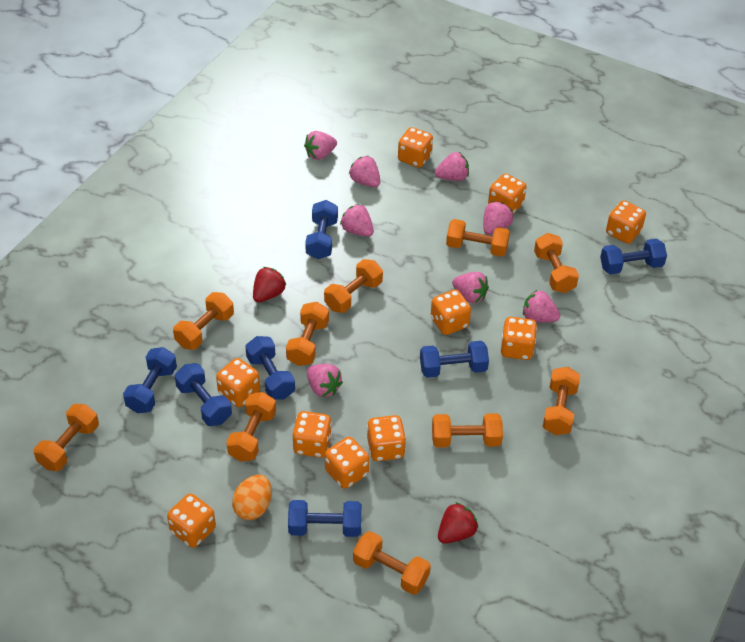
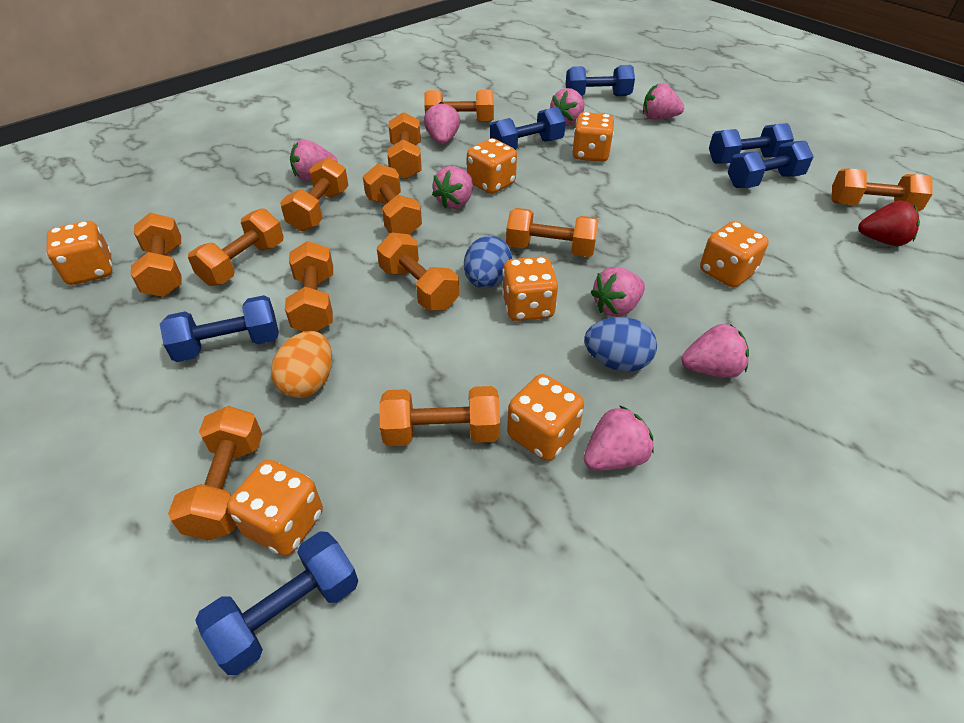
blue dumbbell: 7 -> 6
blue egg: 0 -> 2
orange dice: 10 -> 7
orange dumbbell: 10 -> 12
red strawberry: 2 -> 1

